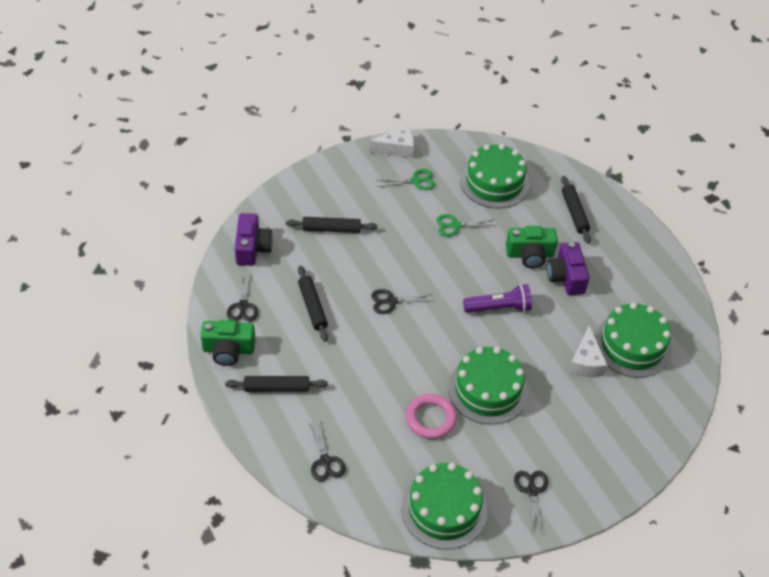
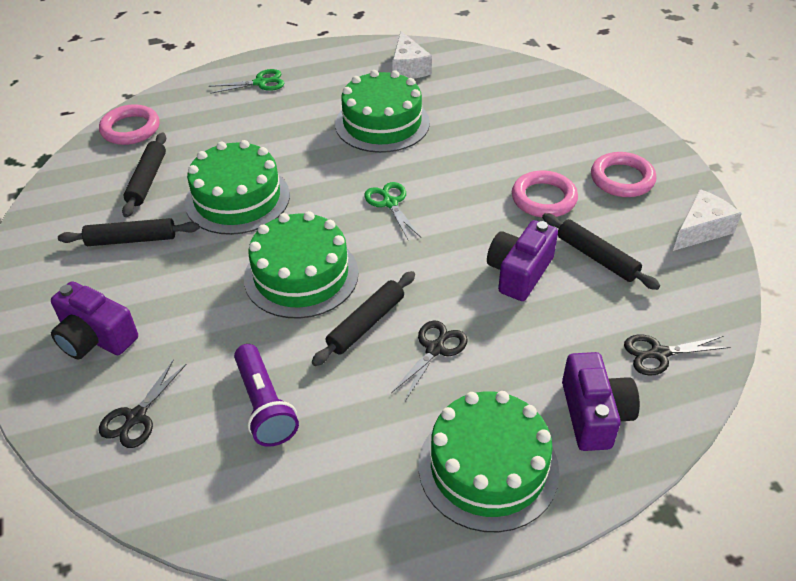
black scissors: 4 -> 3
green camera: 2 -> 0
pink ring: 1 -> 3
purple camera: 2 -> 3

